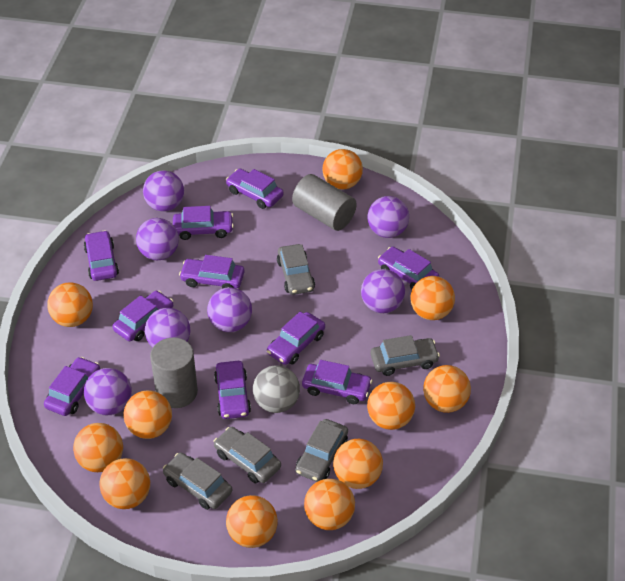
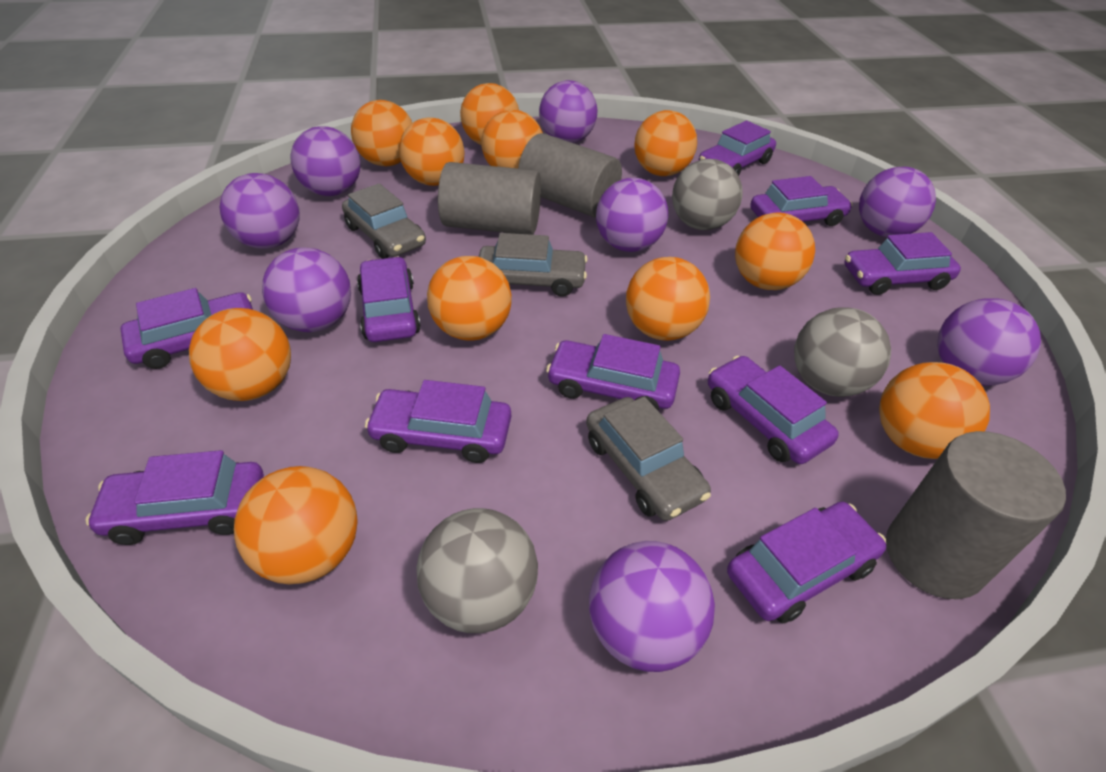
grey ball: 1 -> 3
grey car: 5 -> 3
grey cylinder: 2 -> 3
purple ball: 7 -> 8

